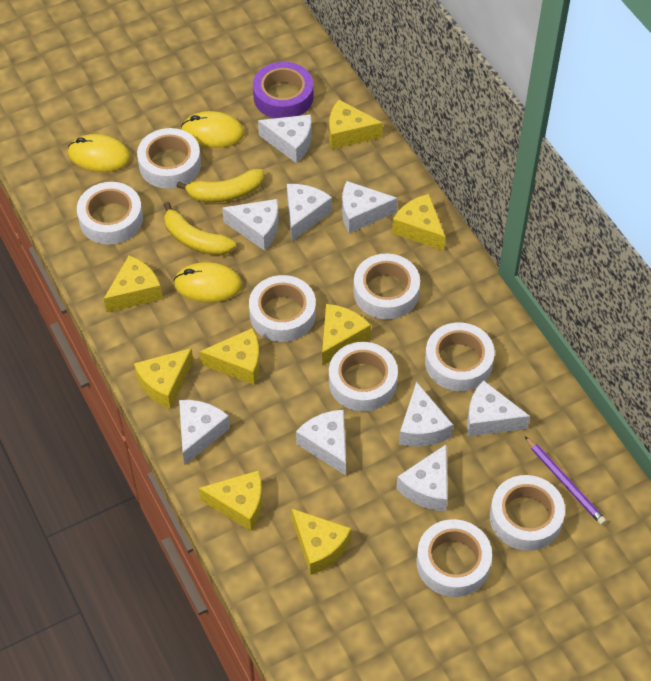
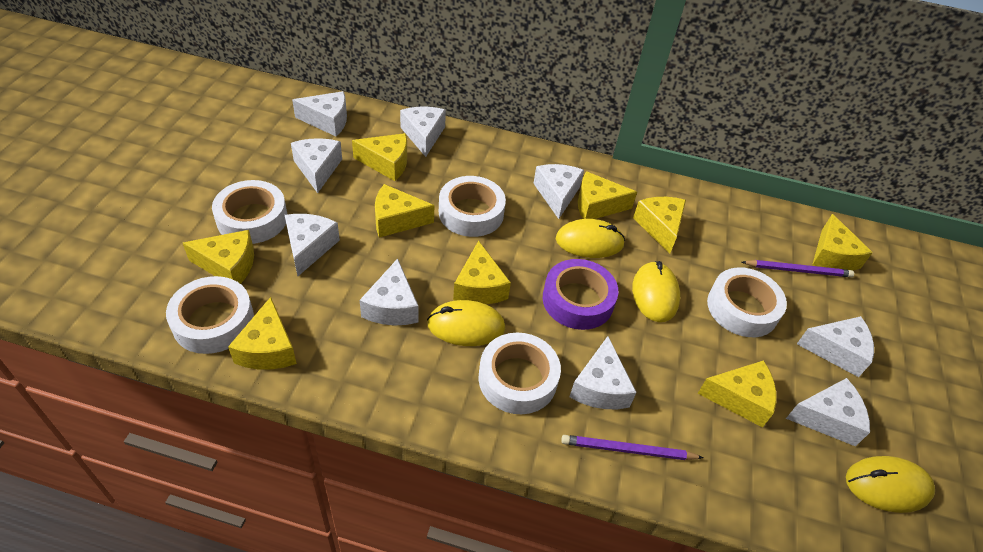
purple pencil: 1 -> 2
white tape: 8 -> 5
yellow banana: 2 -> 0
yellow cheese: 8 -> 9
yellow mouse: 3 -> 4

